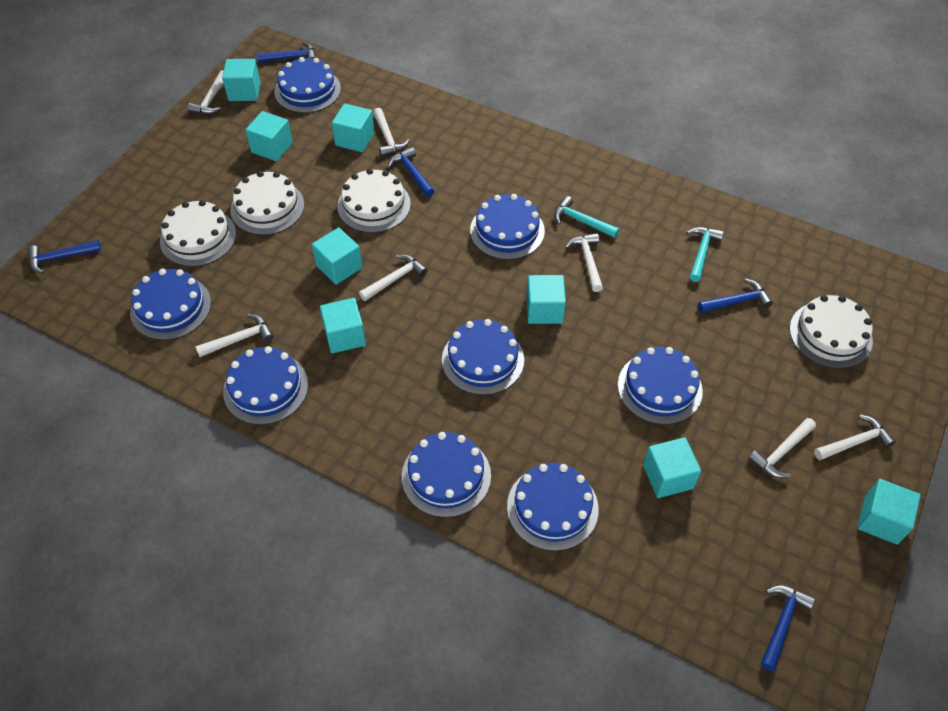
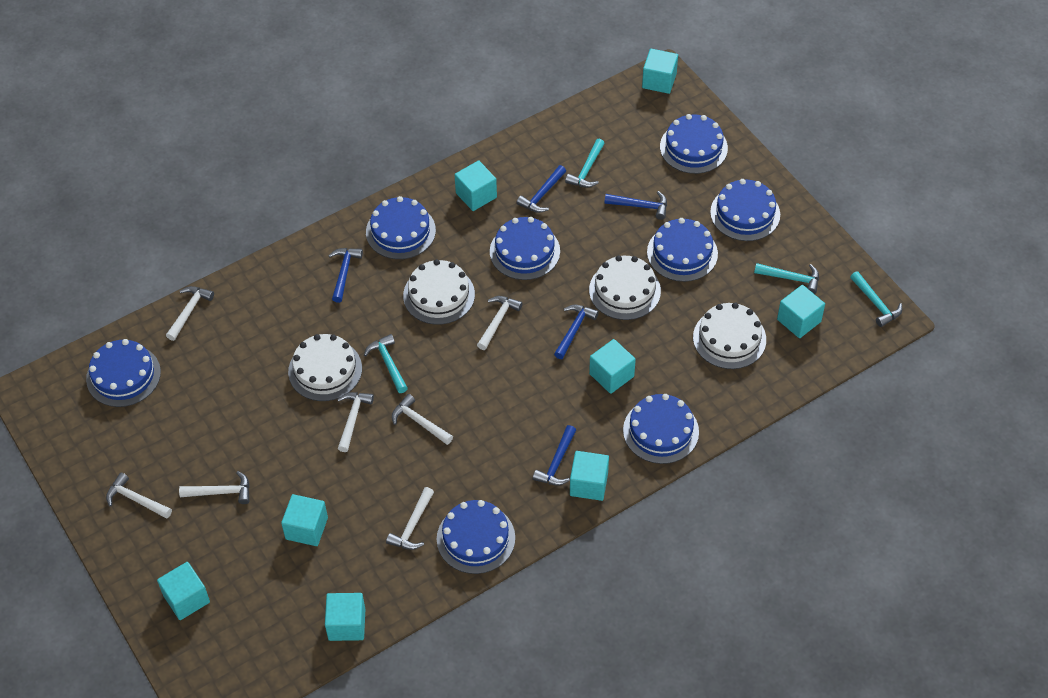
turquoise hammer: 2 -> 4

